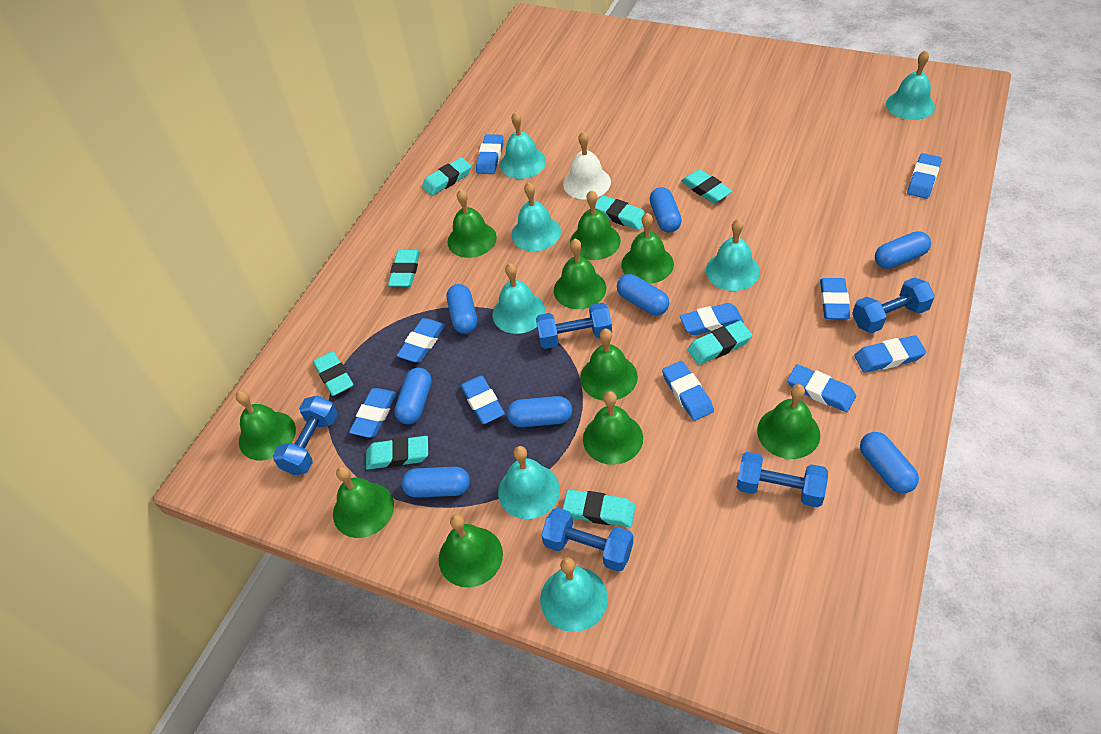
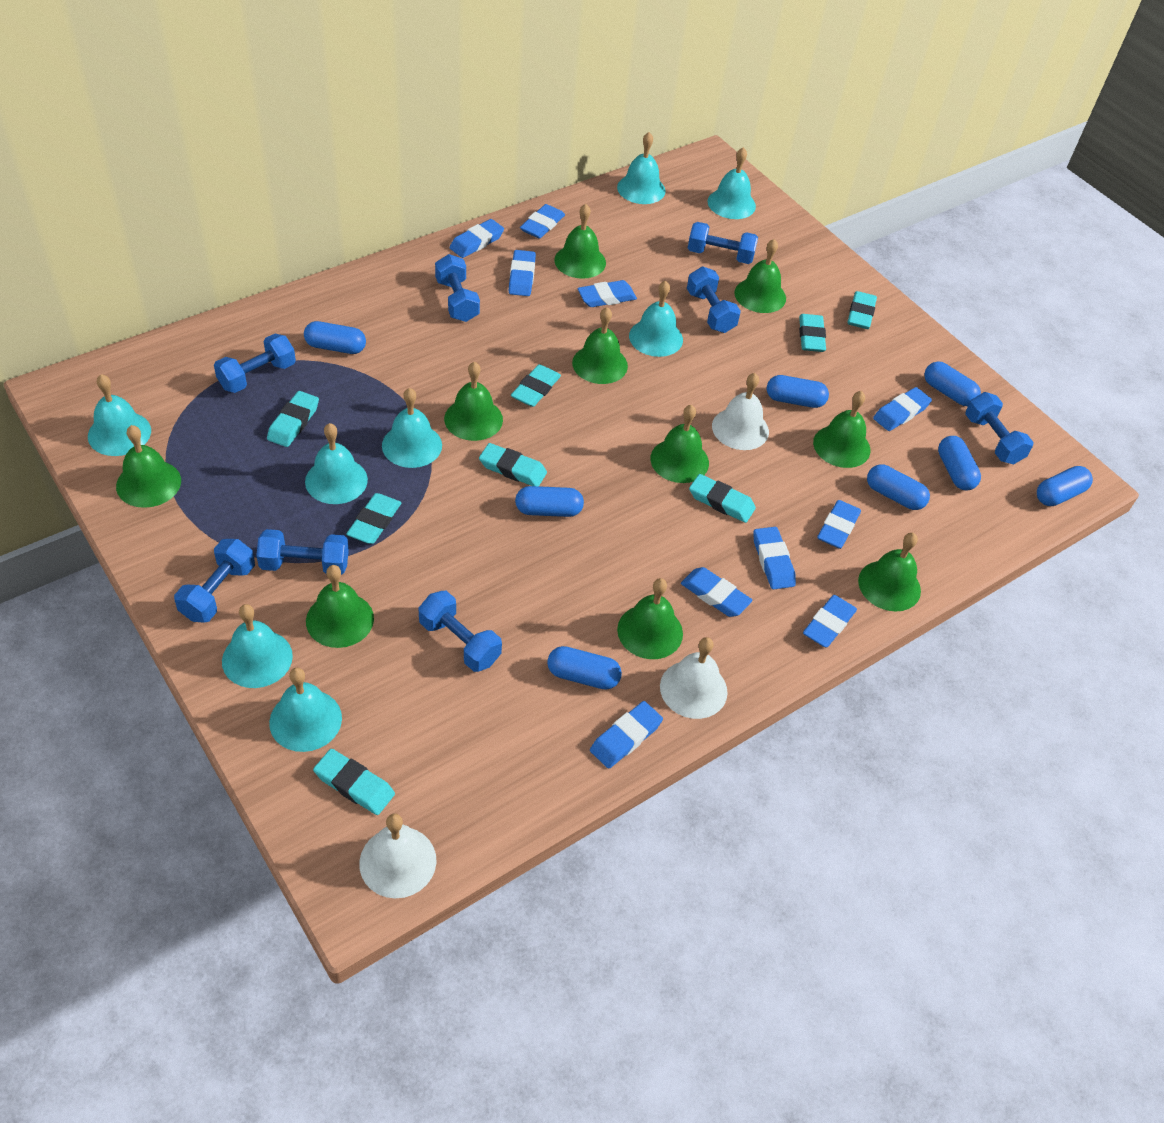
blue dumbbell: 5 -> 8
turquoise bell: 7 -> 8
white bell: 1 -> 3

